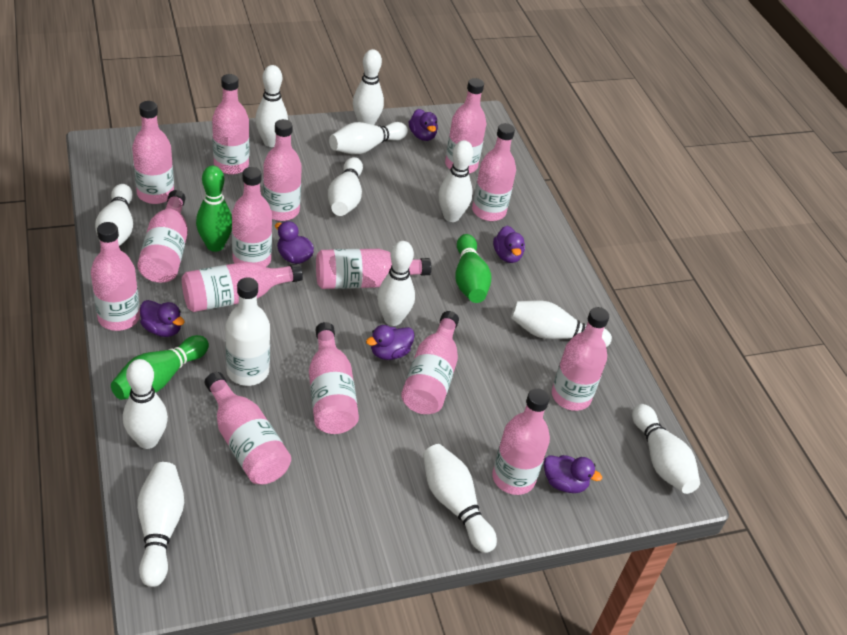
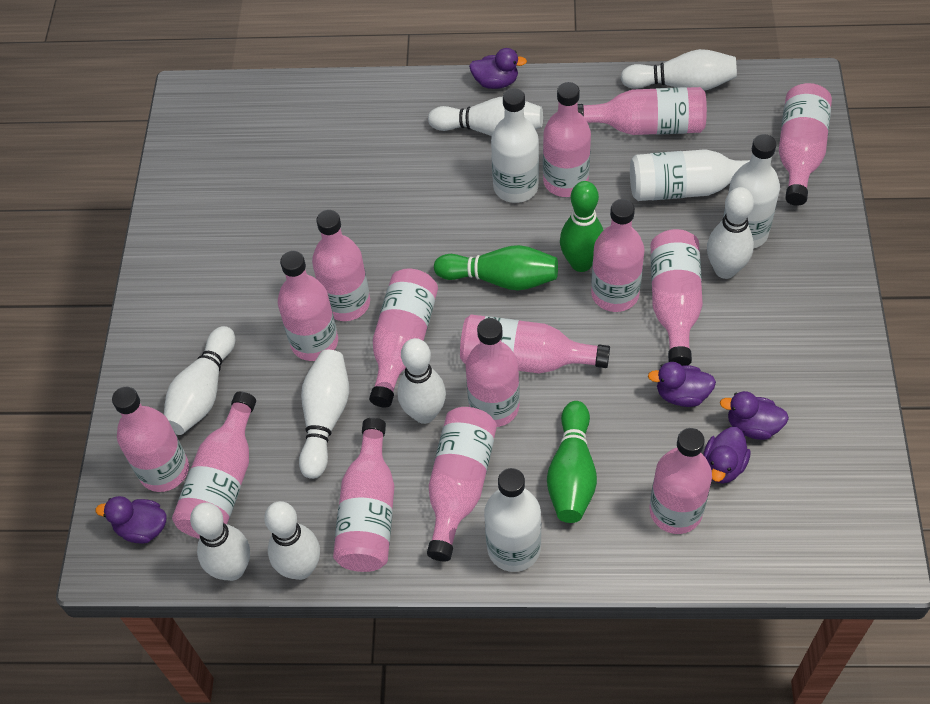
purple duck: 6 -> 5
white bottle: 1 -> 4
white bowling pin: 12 -> 8

